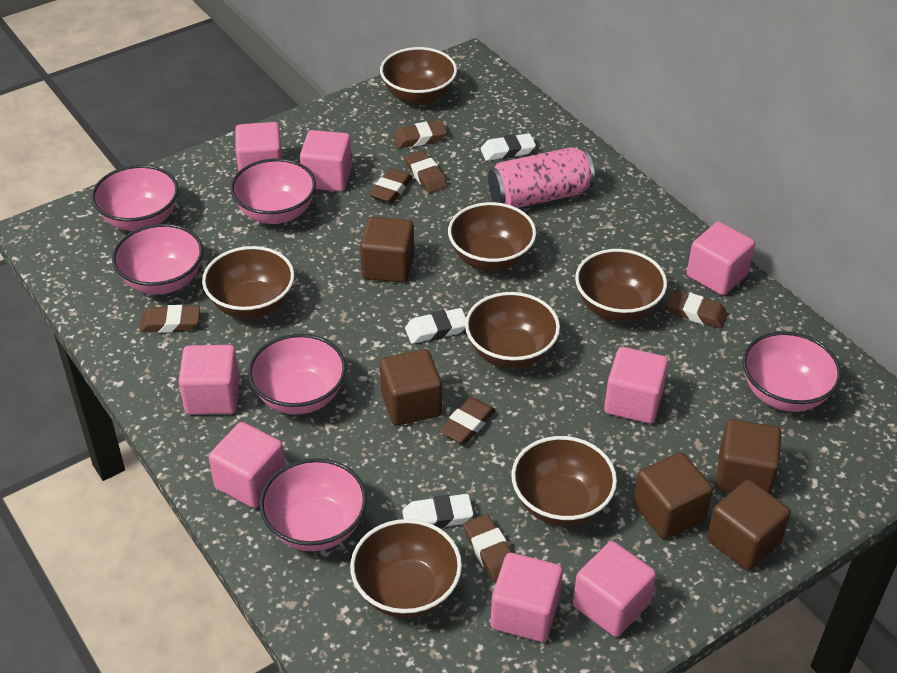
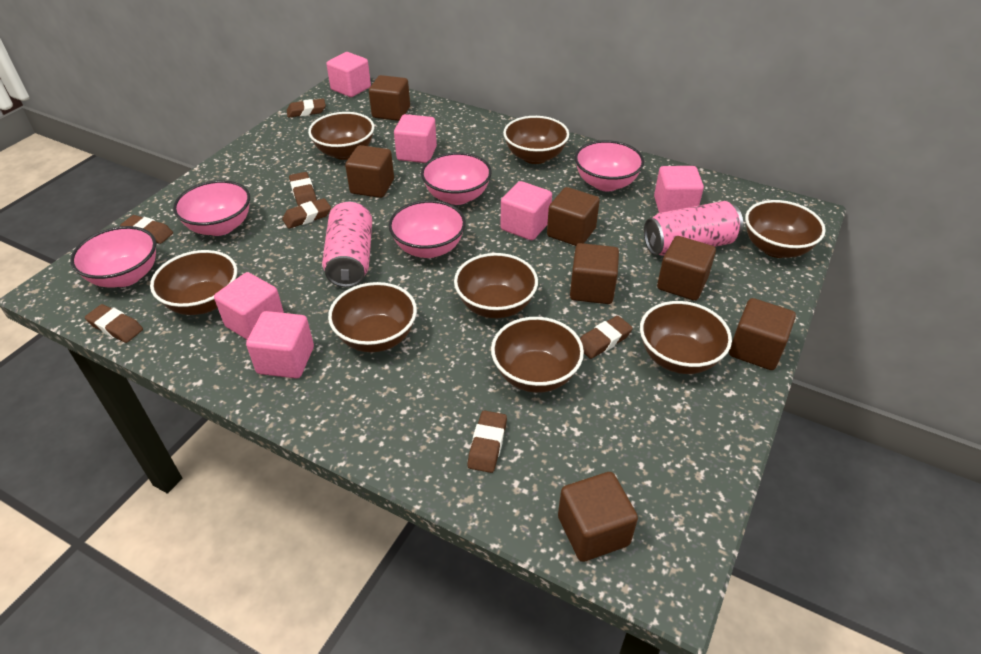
brown bowl: 7 -> 8
brown cube: 5 -> 7
pink bowl: 6 -> 5
pink can: 1 -> 2
pink cube: 8 -> 6
white eraser: 3 -> 0

